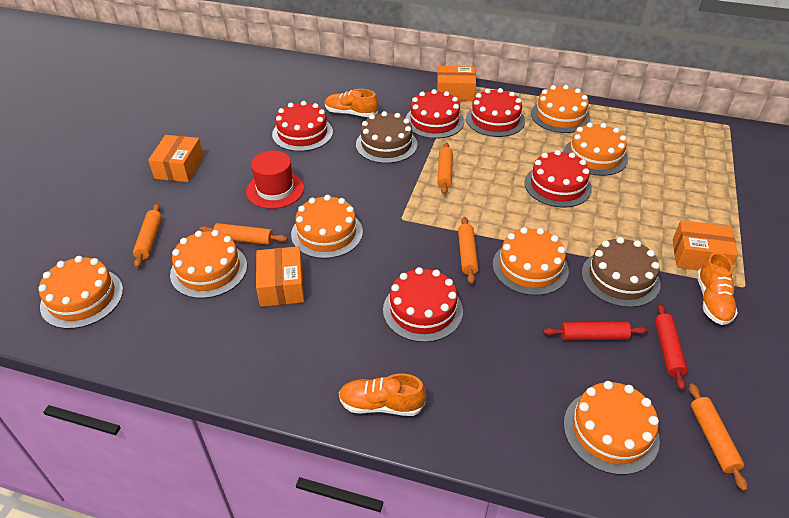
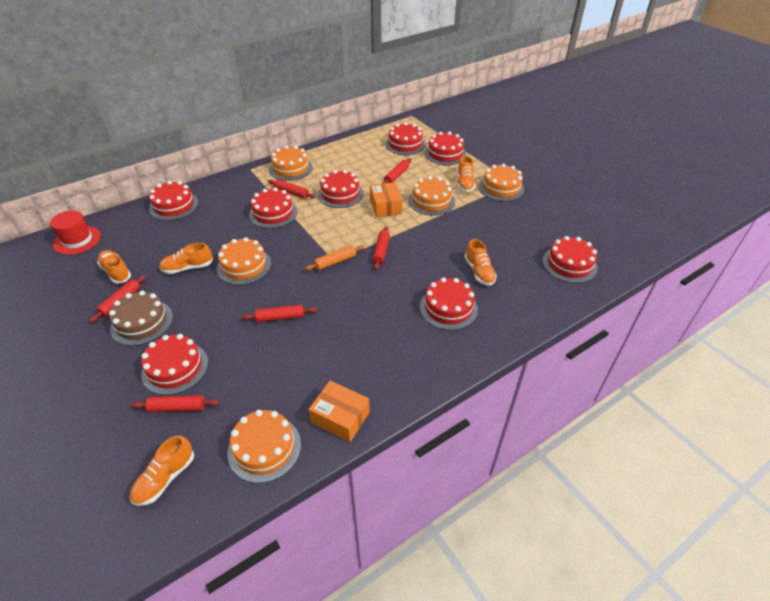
brown cake: 2 -> 1
orange box: 4 -> 2
orange cake: 7 -> 5
orange rolling pin: 5 -> 1
orange shoe: 3 -> 5
red cake: 5 -> 8
red rolling pin: 2 -> 6

